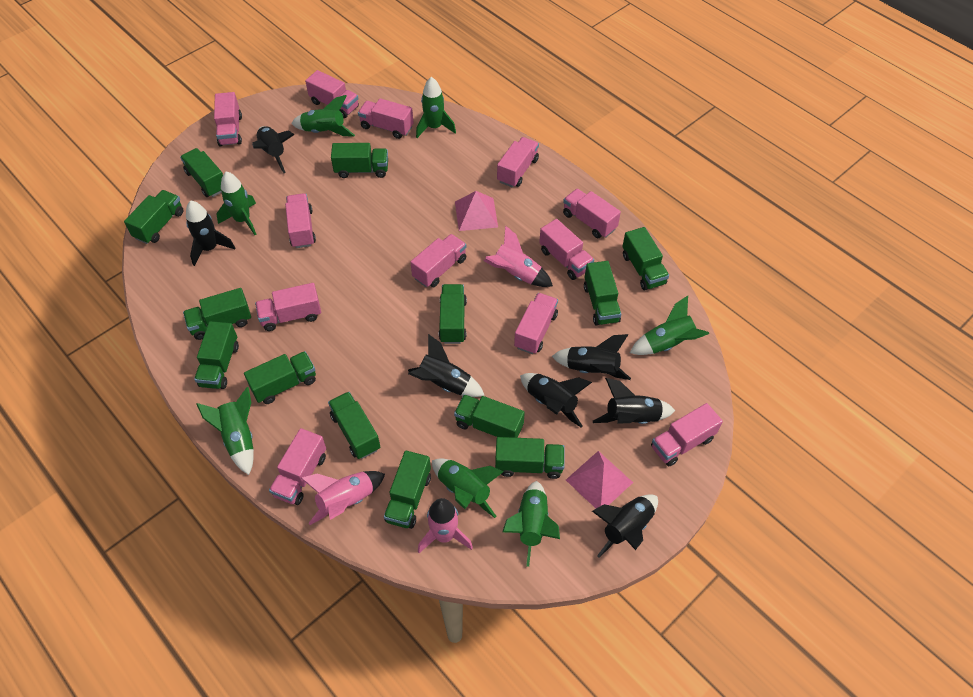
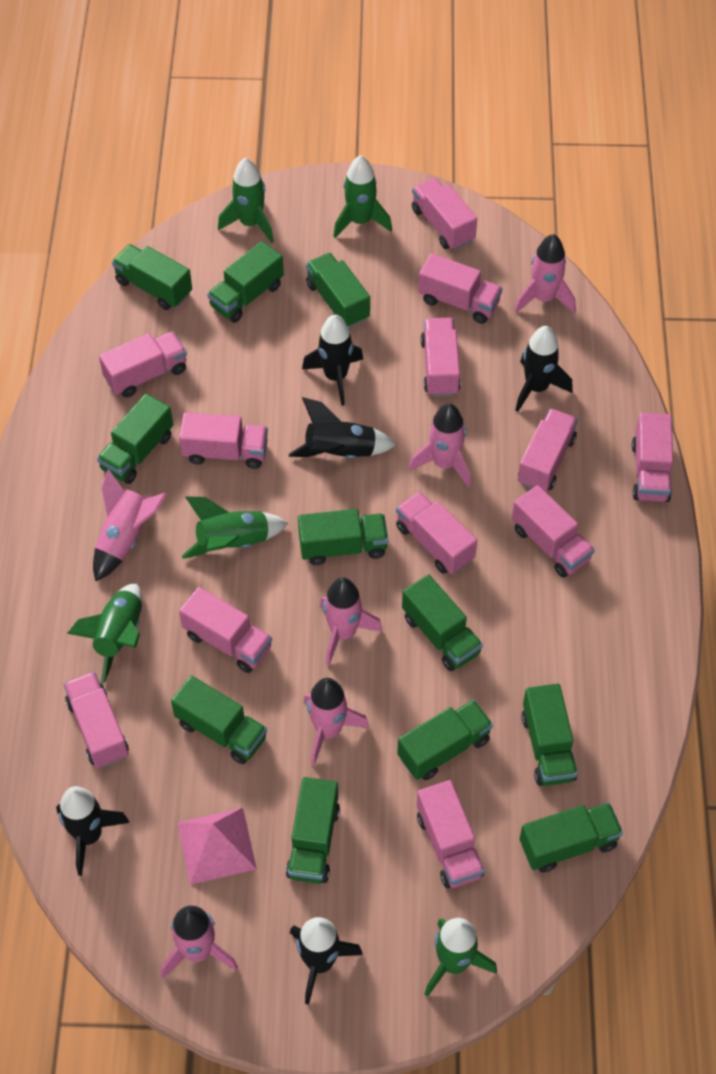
black rocket: 7 -> 5
green rocket: 7 -> 5
green truck: 13 -> 11
pink pyramid: 2 -> 1
pink rocket: 3 -> 6

